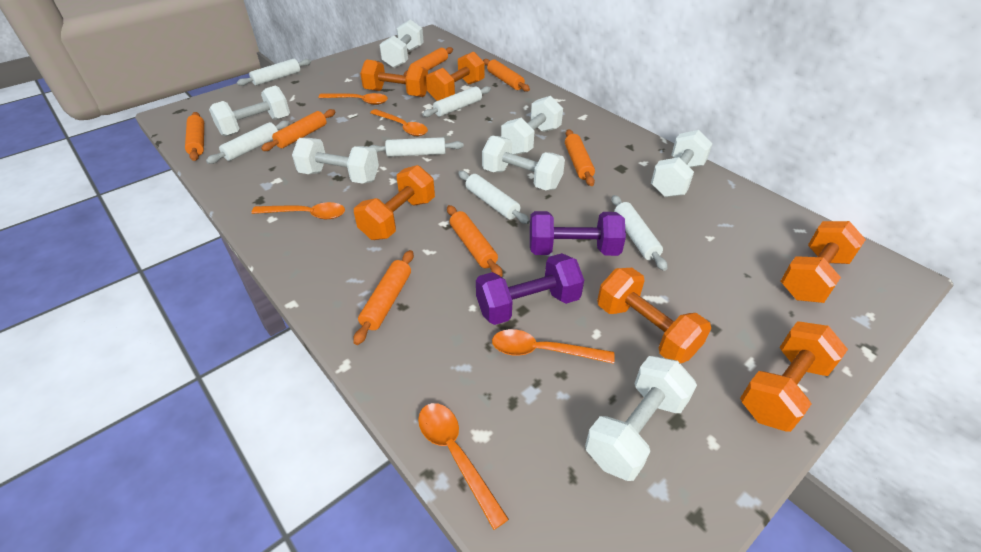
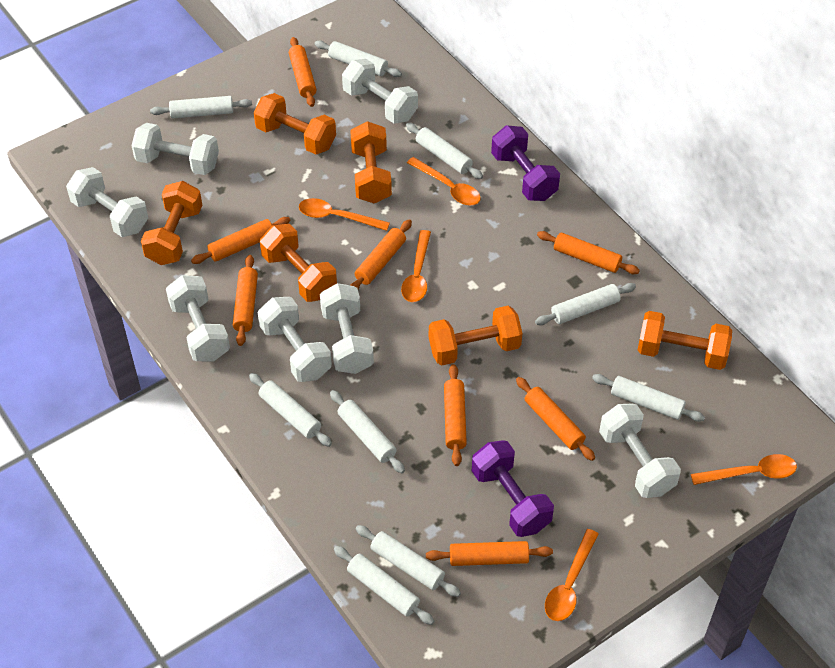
orange rolling pin: 7 -> 8
white rolling pin: 6 -> 9

